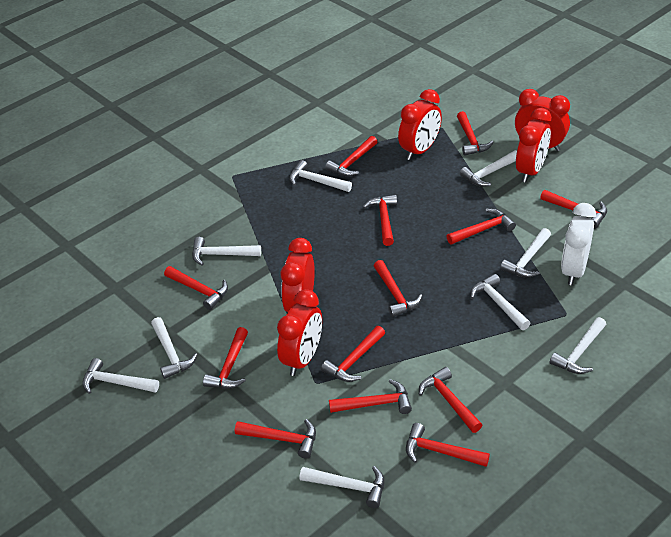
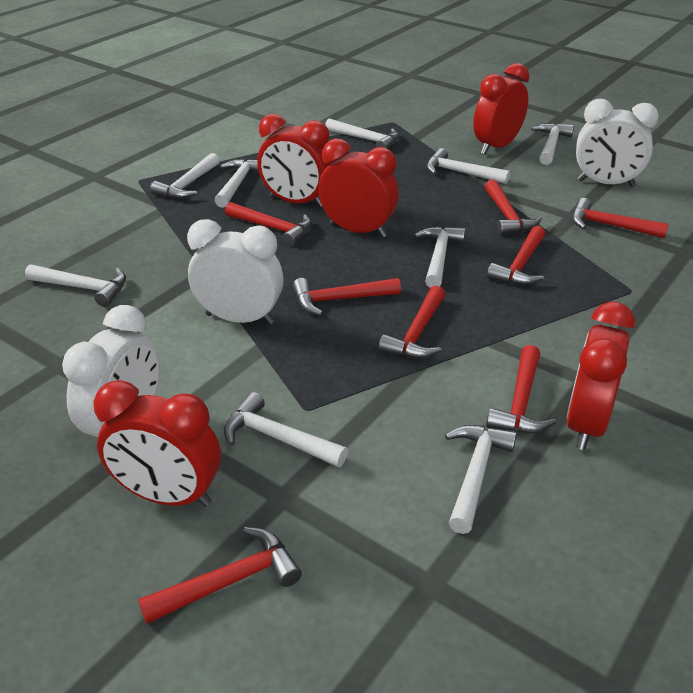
red hammer: 13 -> 8
white clock: 1 -> 3

